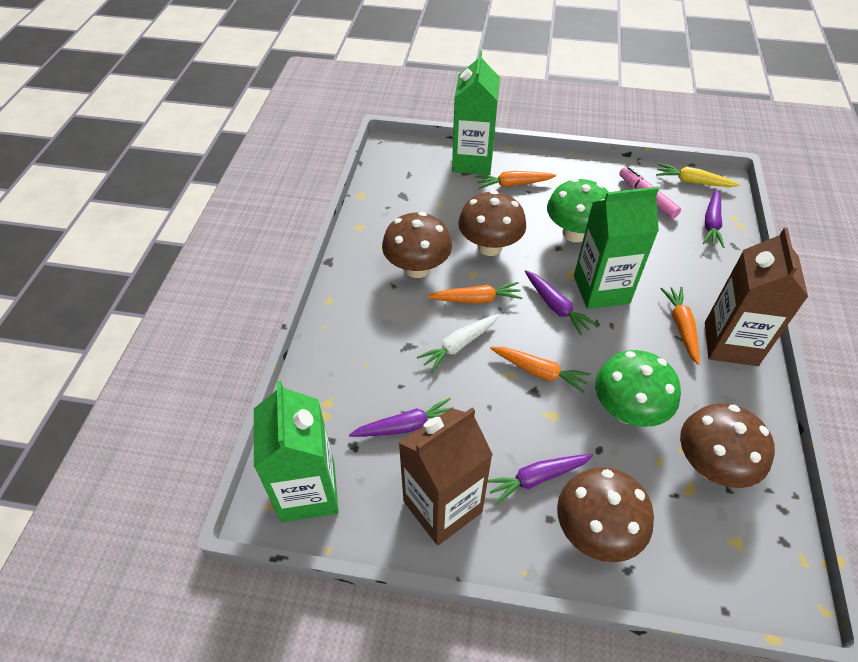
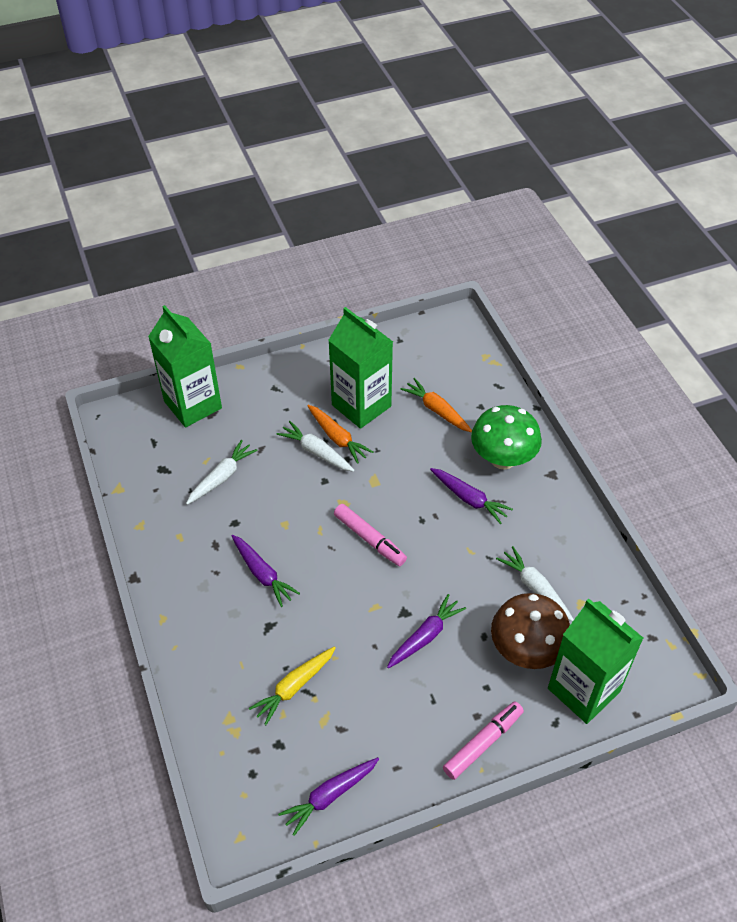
brown carton: 2 -> 0
brown mushroom: 4 -> 1
green mushroom: 2 -> 1
orange carrot: 4 -> 2
pink marker: 1 -> 2
white carrot: 1 -> 3

